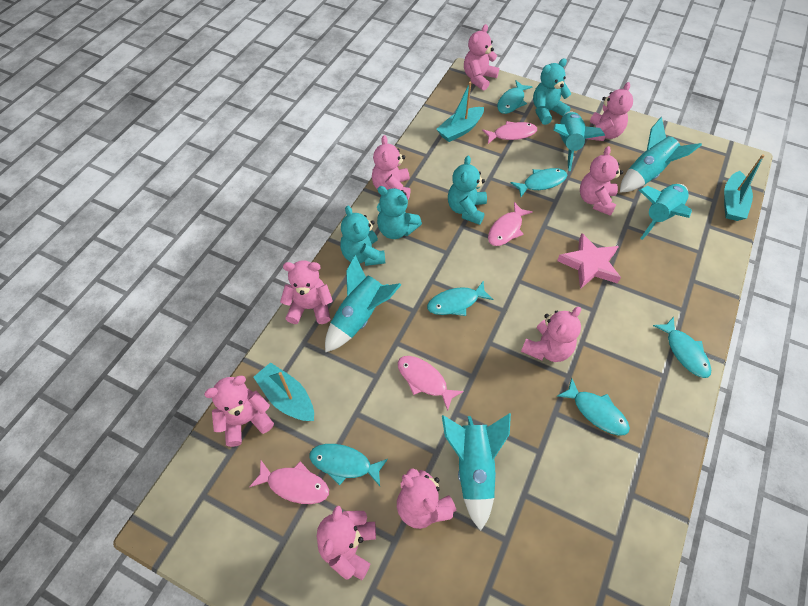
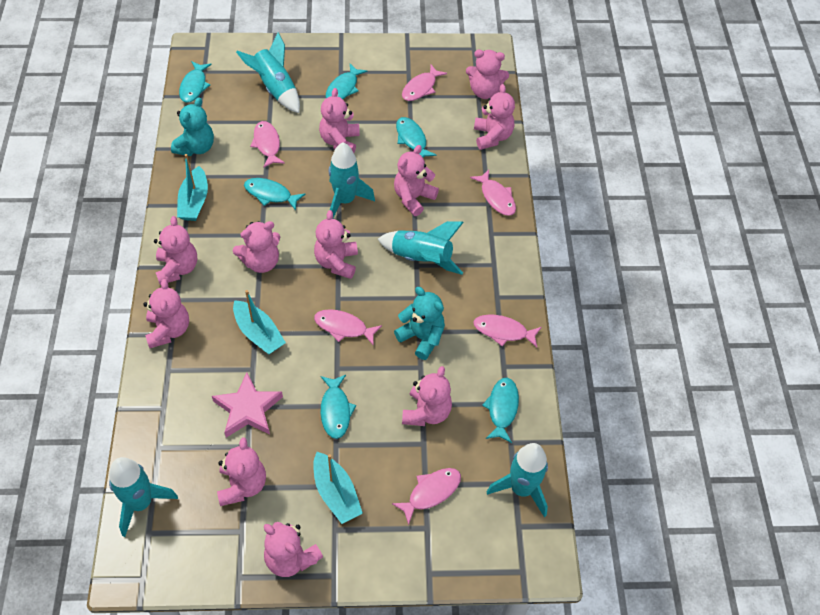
pink fish: 4 -> 6
pink teddy bear: 9 -> 11
turquoise teddy bear: 4 -> 2

